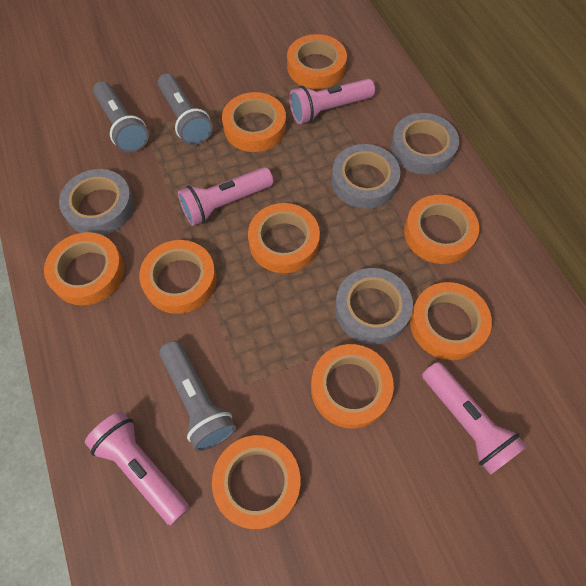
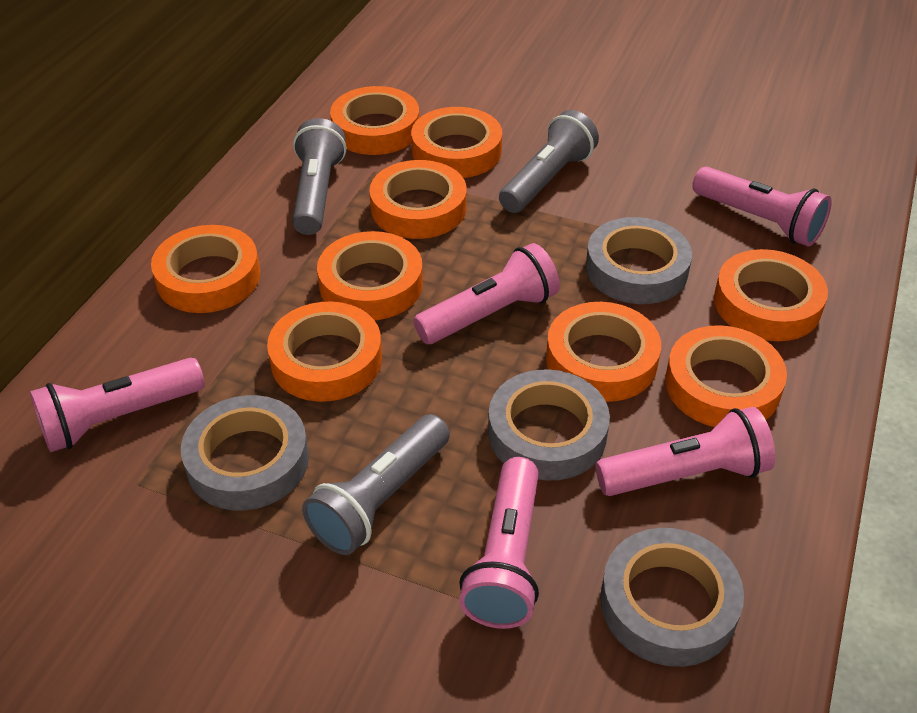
pink flashlight: 4 -> 5

